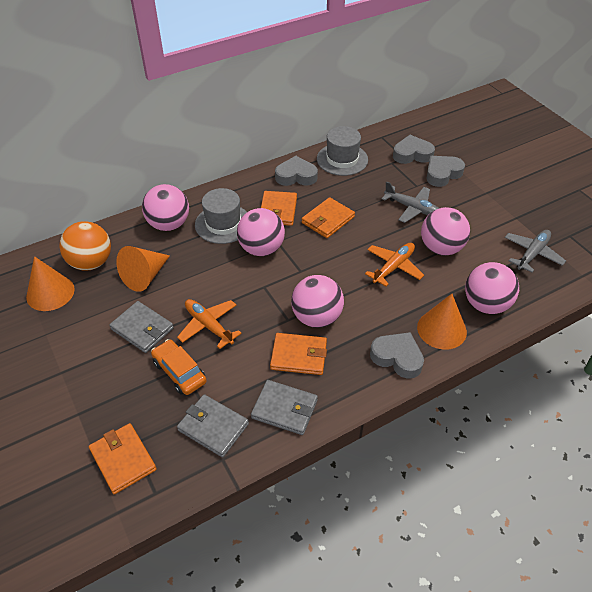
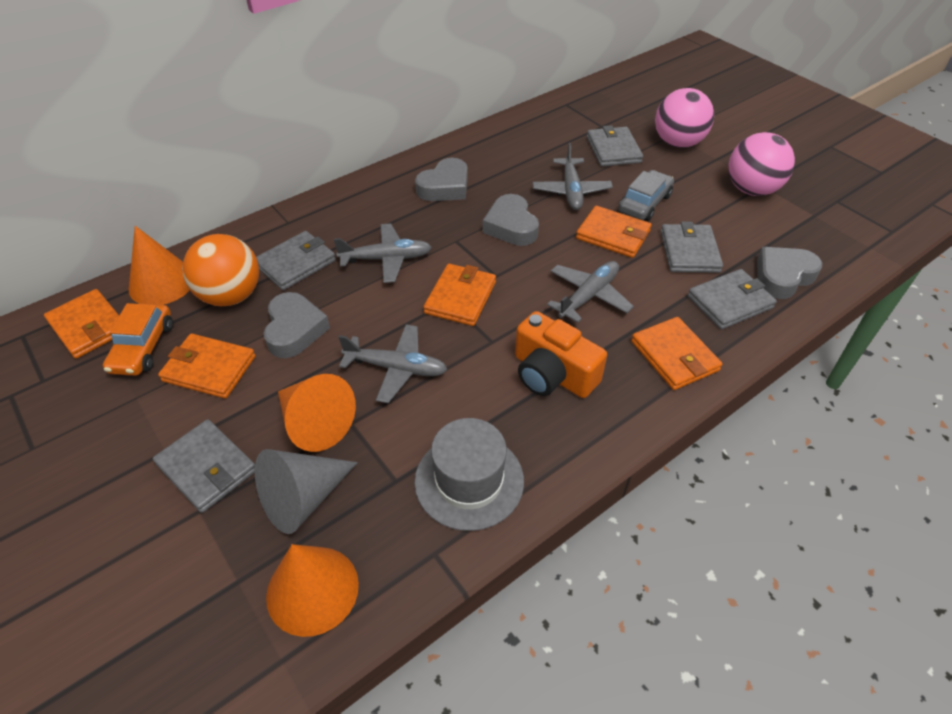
grey car: 0 -> 1
grey cone: 0 -> 1
grey hat: 2 -> 1
grey plane: 2 -> 4
grey wallet: 3 -> 5
orange camera: 0 -> 1
orange plane: 2 -> 0
orange wallet: 4 -> 5
pink ball: 5 -> 2

